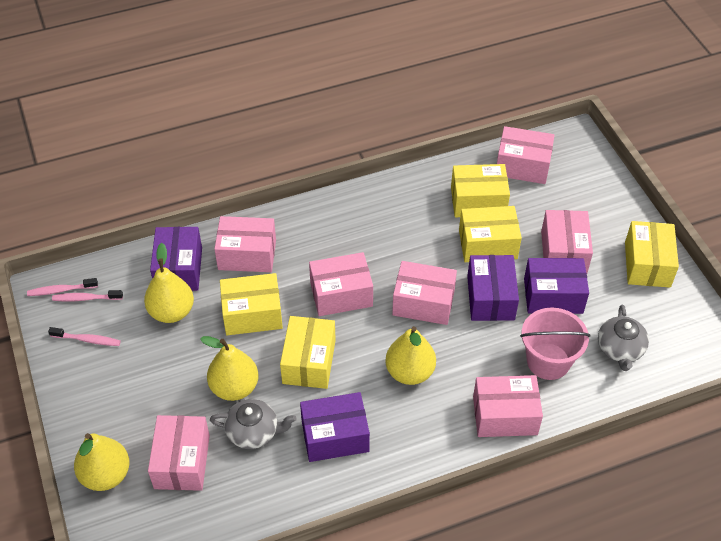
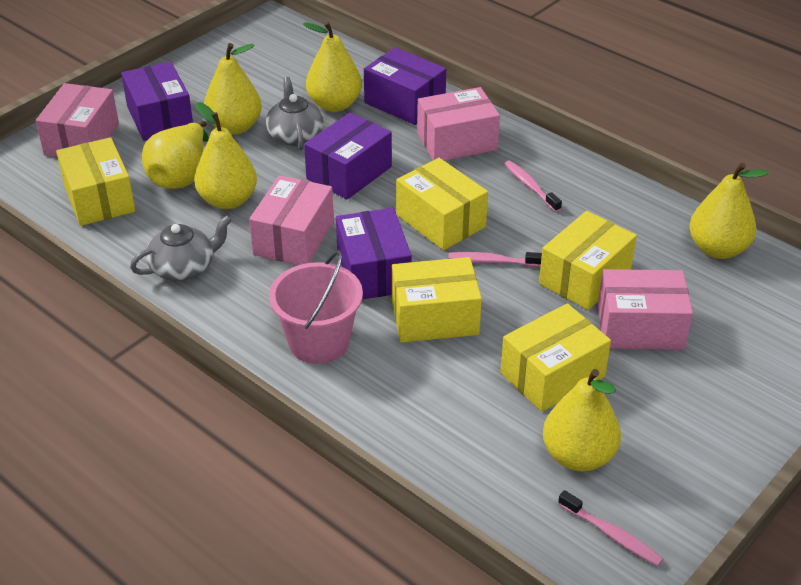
pink box: 7 -> 4
yellow pear: 4 -> 6

